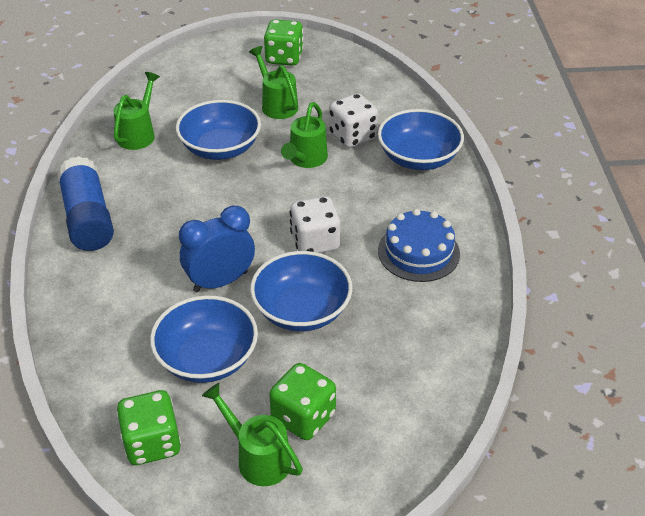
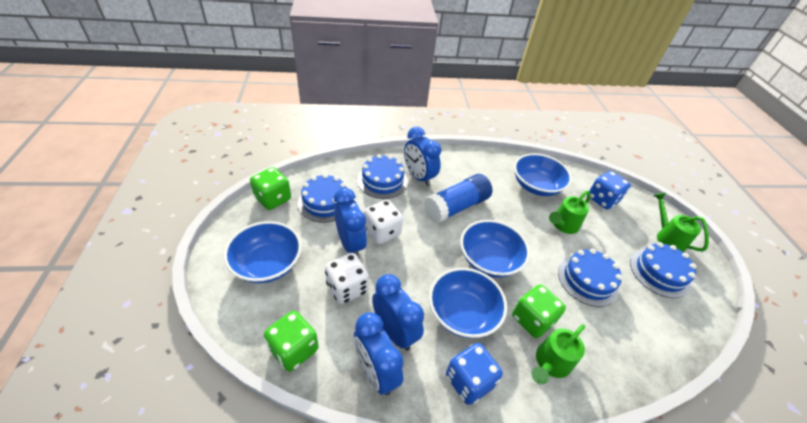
blue cake: 1 -> 4
blue clock: 1 -> 4
blue dice: 0 -> 2
green watering can: 4 -> 3

